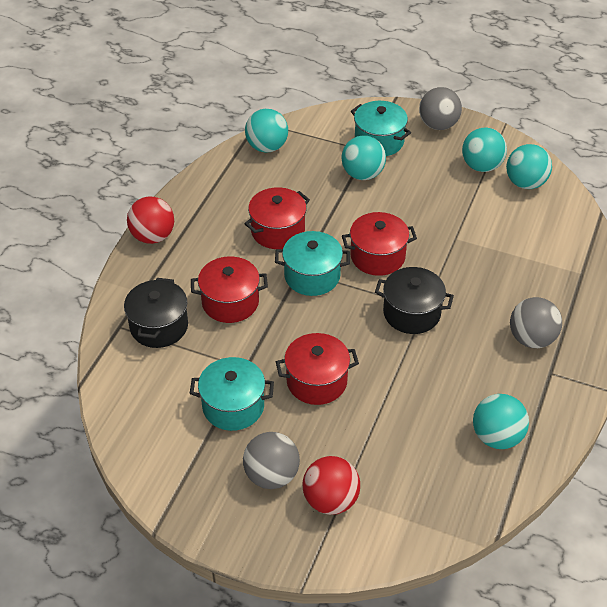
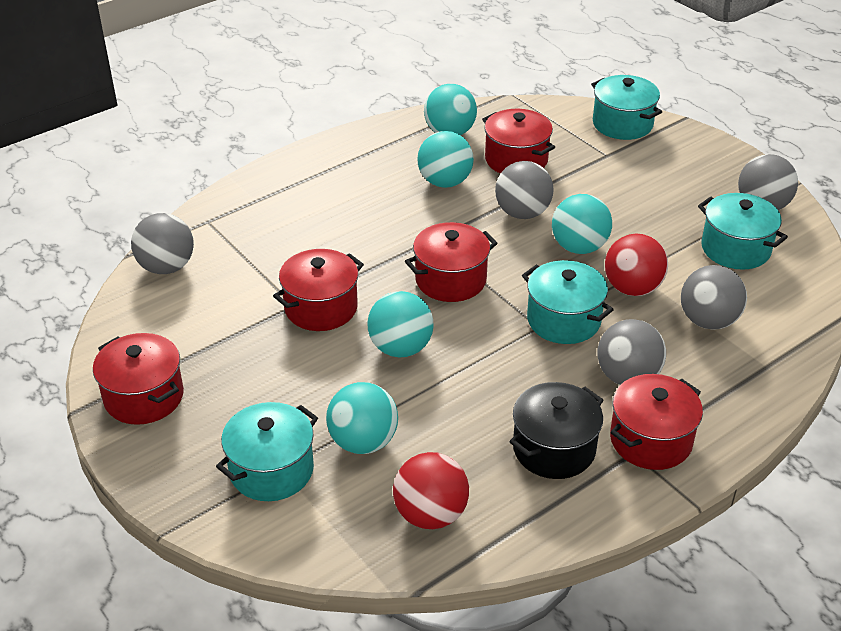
black pot: 2 -> 1
grey ball: 3 -> 5
red pot: 4 -> 5
turquoise pot: 3 -> 4

